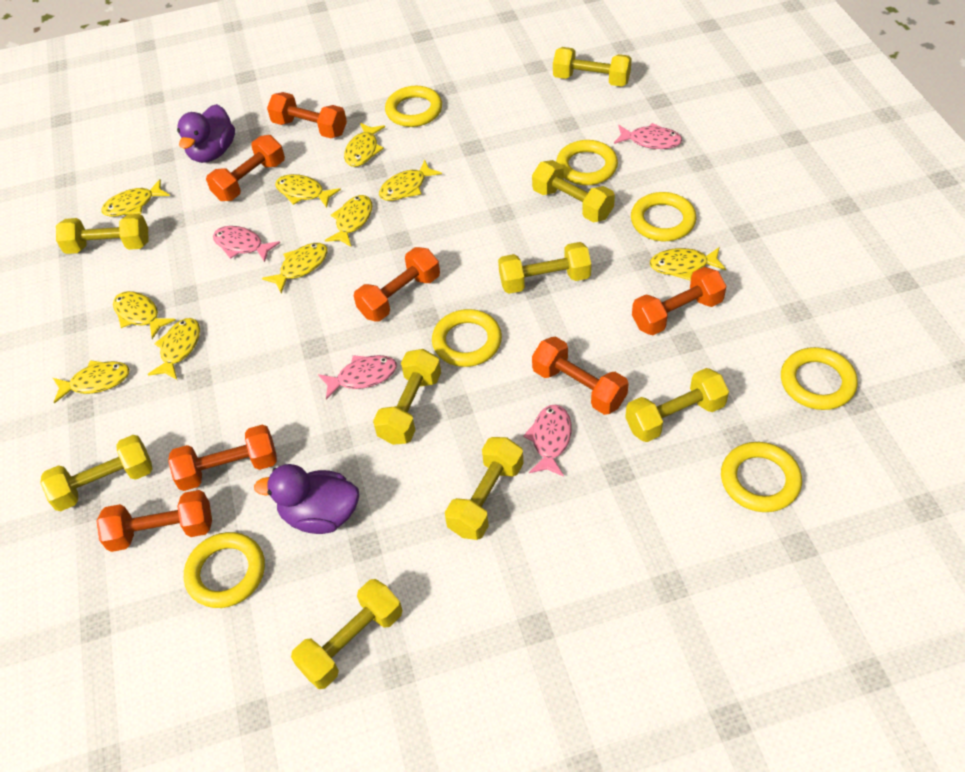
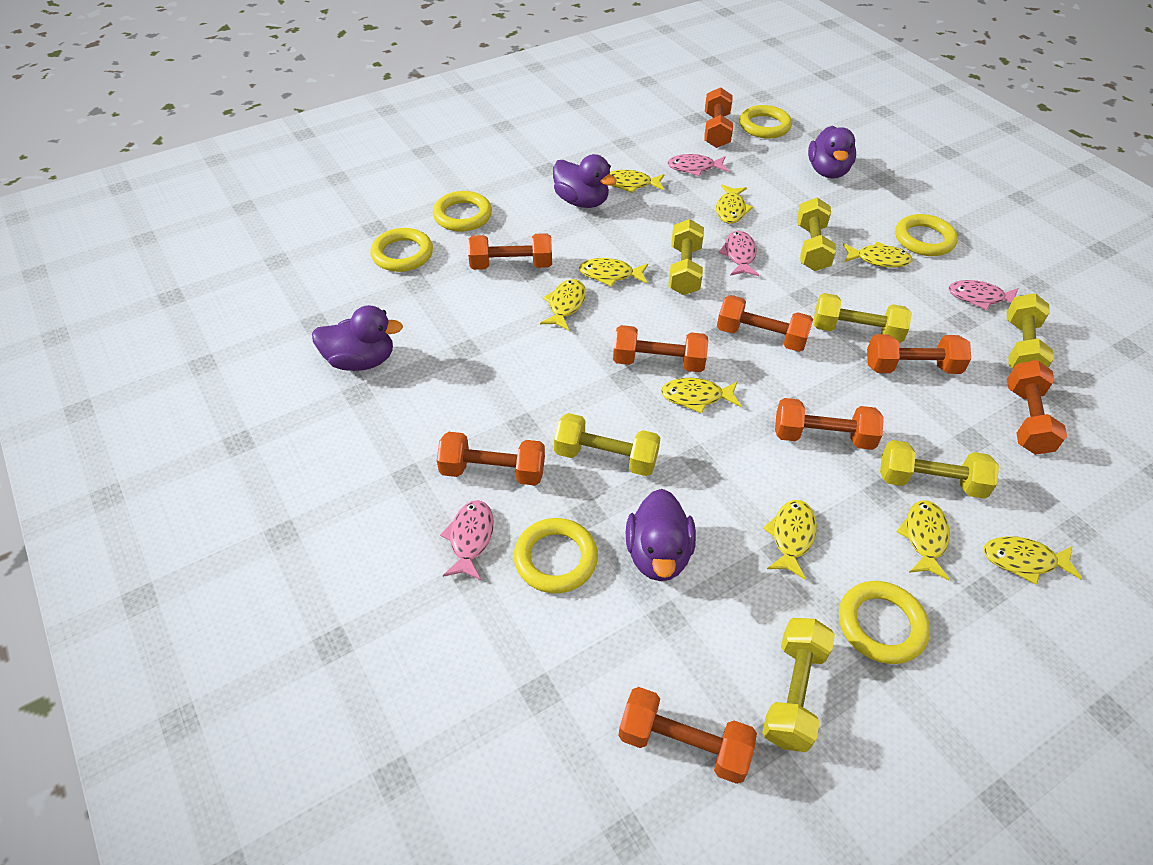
orange dumbbell: 7 -> 9
purple duck: 2 -> 4
yellow dumbbell: 9 -> 7
yellow fish: 10 -> 9
yellow ring: 7 -> 6

